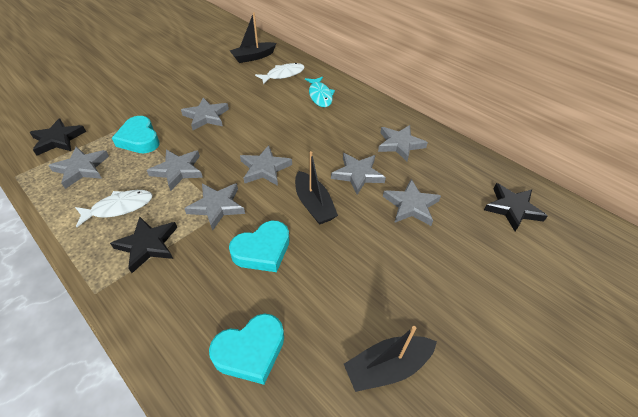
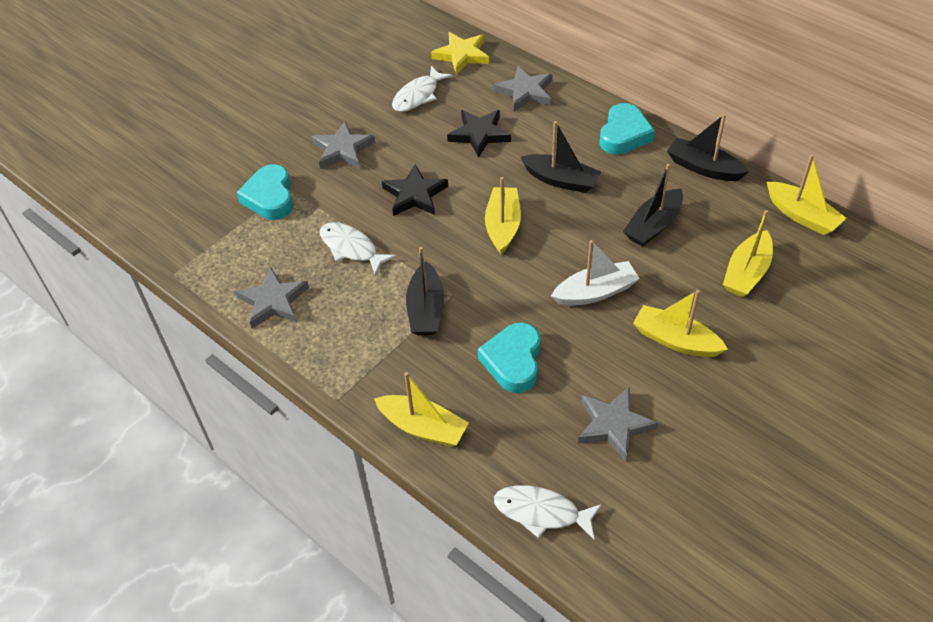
black boat: 3 -> 4
black star: 3 -> 2
grey star: 8 -> 4
turquoise fish: 1 -> 0
white boat: 0 -> 1
white fish: 2 -> 3
yellow boat: 0 -> 5
yellow star: 0 -> 1

